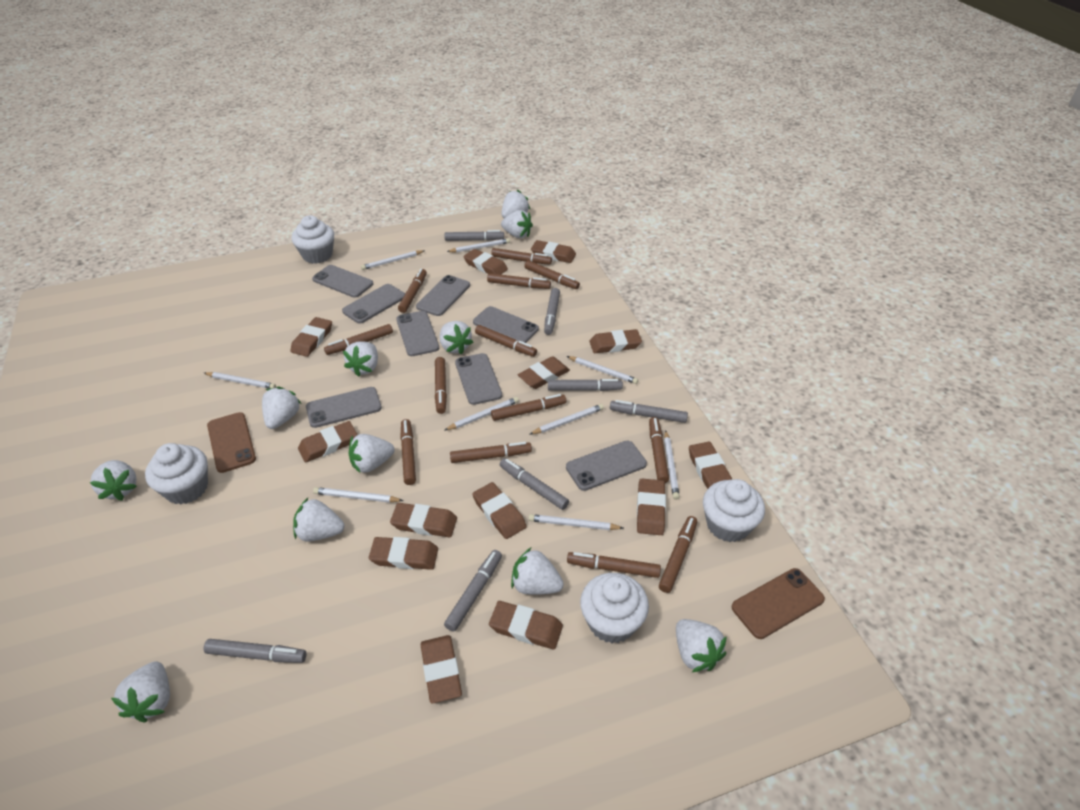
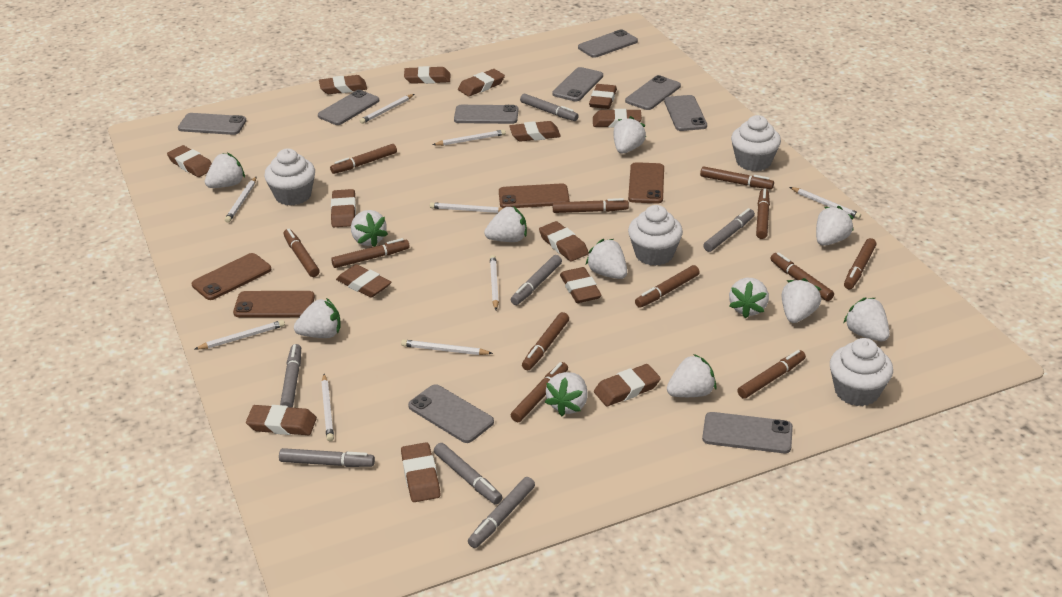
brown eraser: 13 -> 14
brown marker: 13 -> 12
brown phone: 2 -> 4
grey phone: 8 -> 9
white strawberry: 11 -> 12

